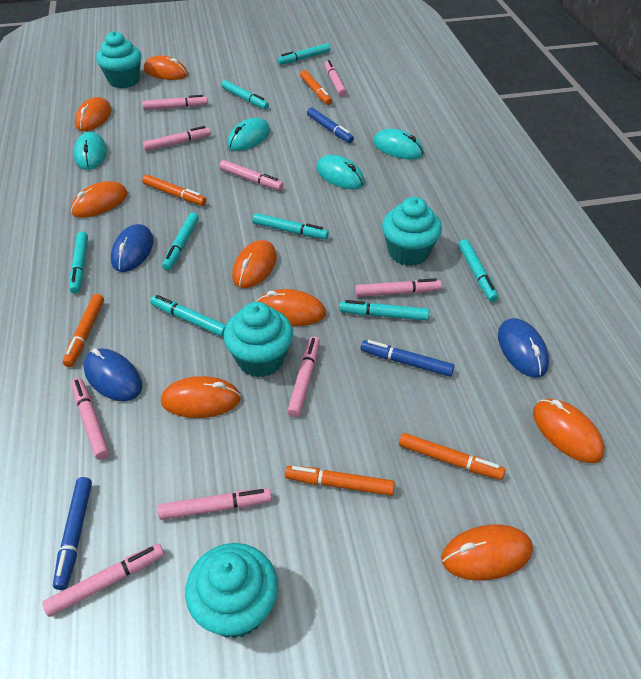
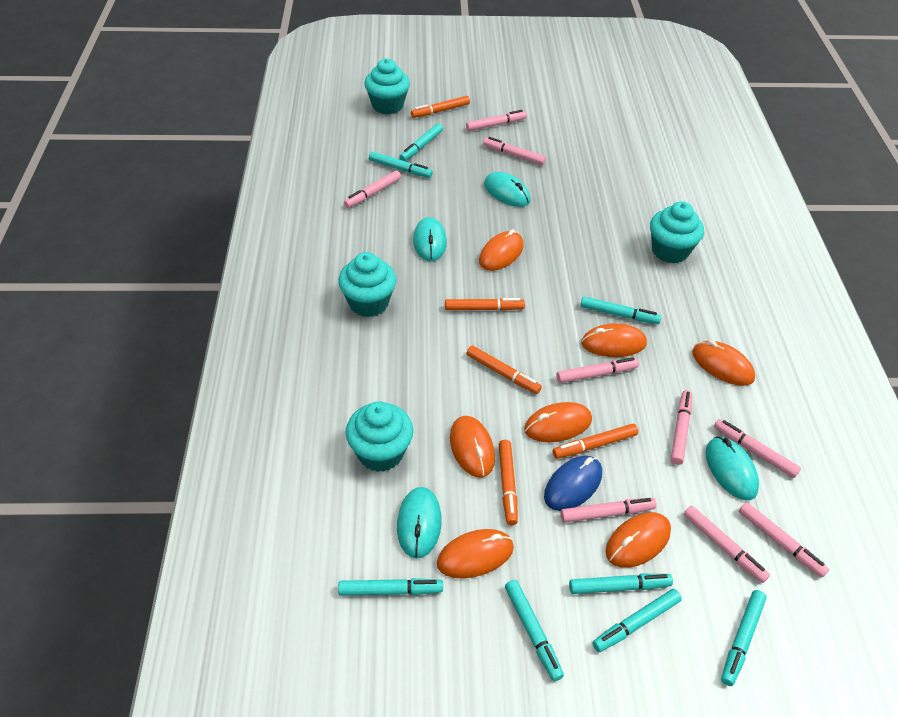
blue marker: 3 -> 0
blue mouse: 3 -> 1
orange mouse: 8 -> 7

